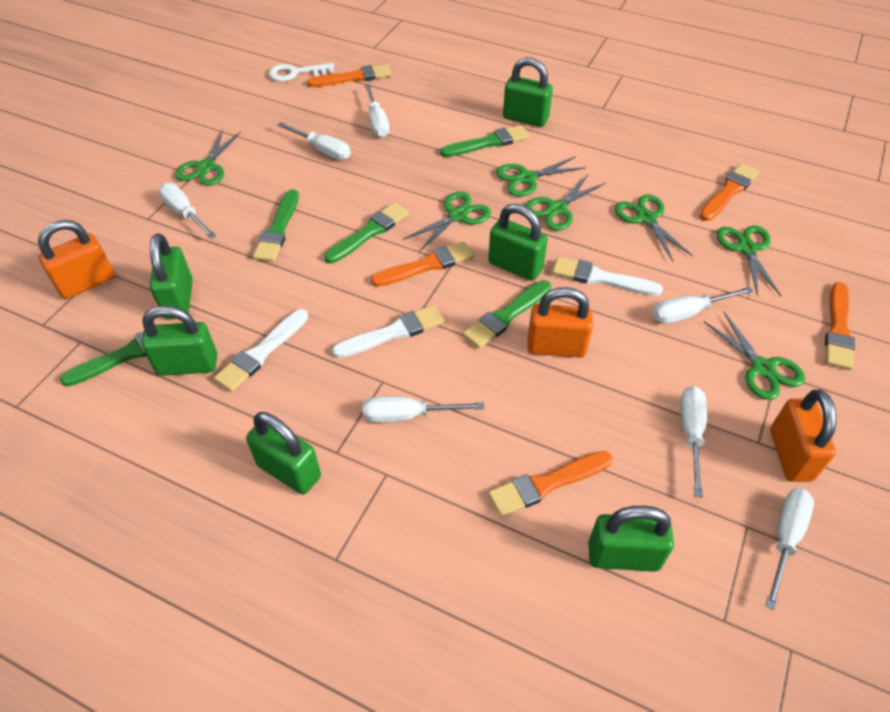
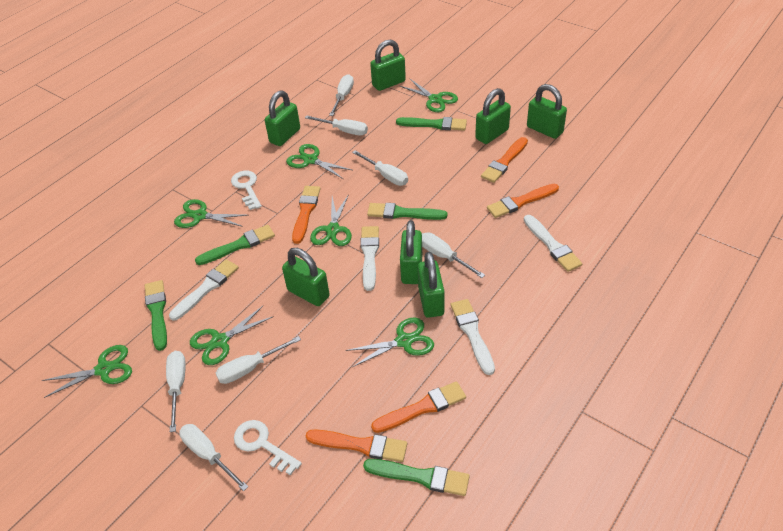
green padlock: 6 -> 7
orange padlock: 3 -> 0
white brush: 3 -> 4
white key: 1 -> 2

